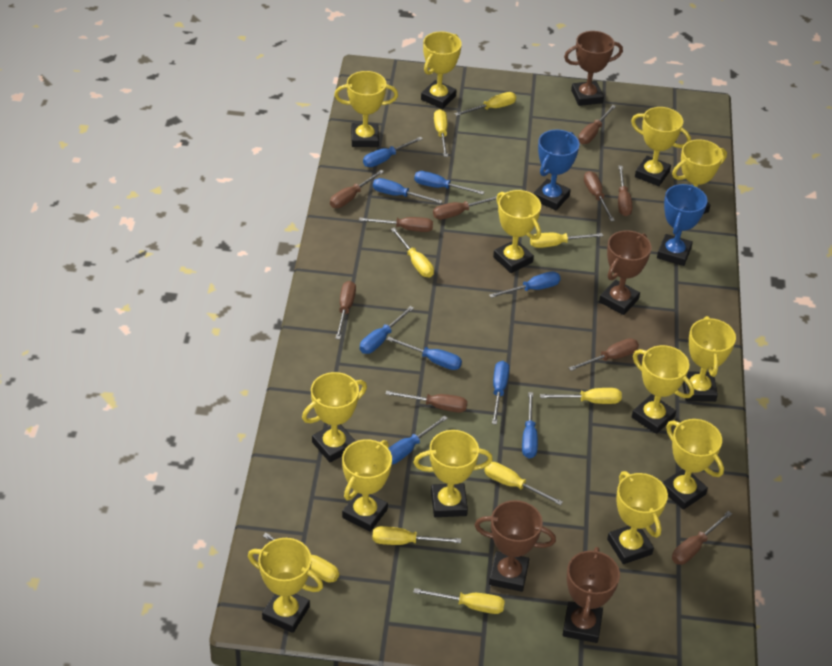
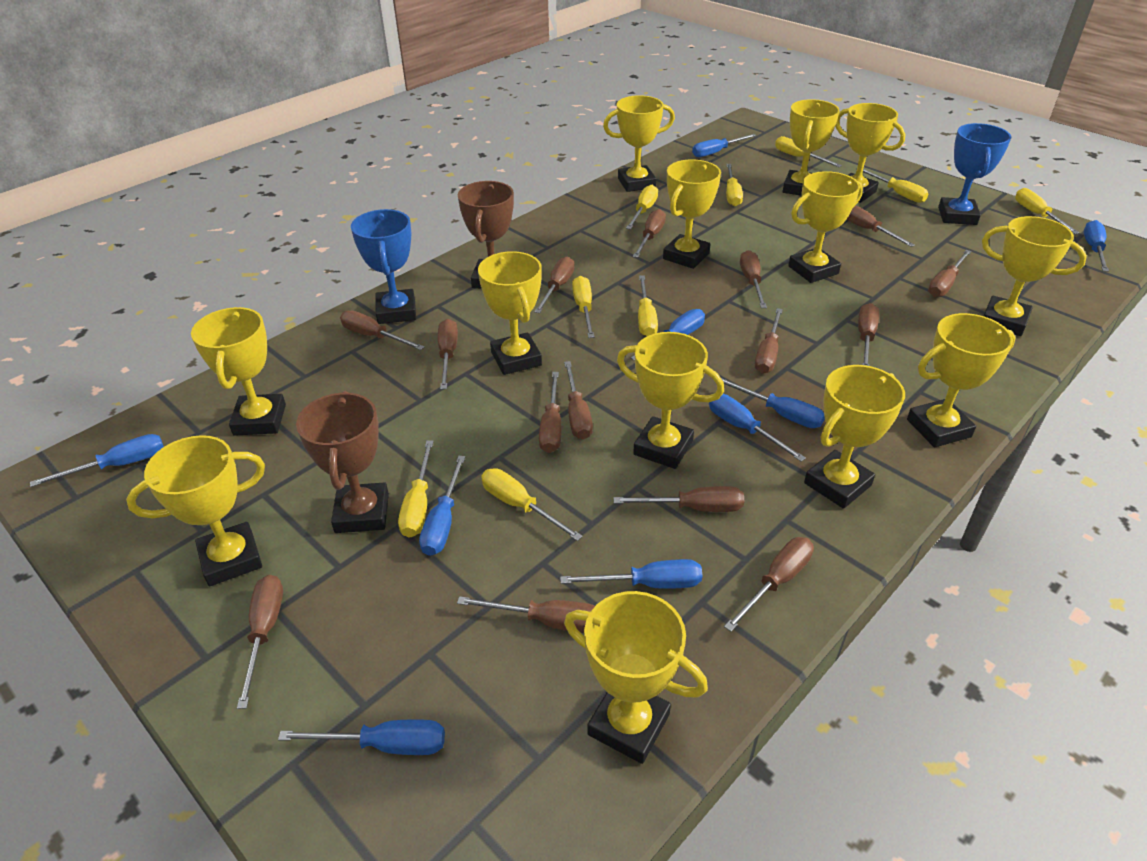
brown screwdriver: 10 -> 15
brown trophy: 4 -> 2

